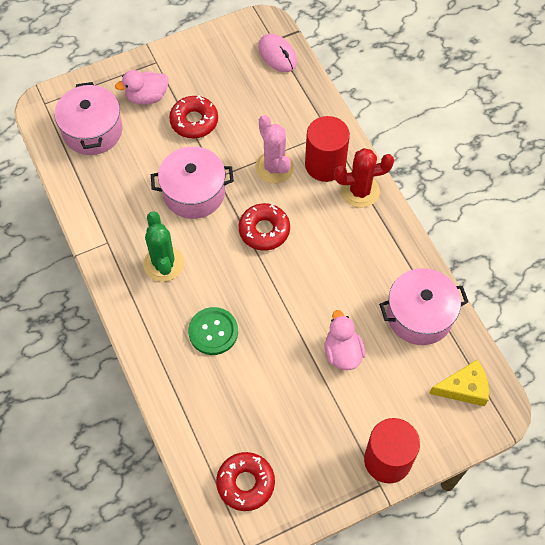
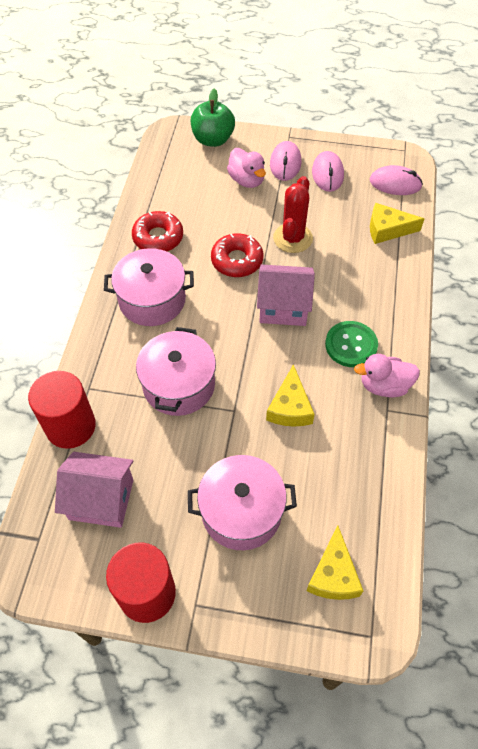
green apple: 0 -> 1
green cactus: 1 -> 0
pink cactus: 1 -> 0
pink house: 0 -> 2
pink mouse: 1 -> 3
red donut: 3 -> 2
yellow cheese: 1 -> 3

